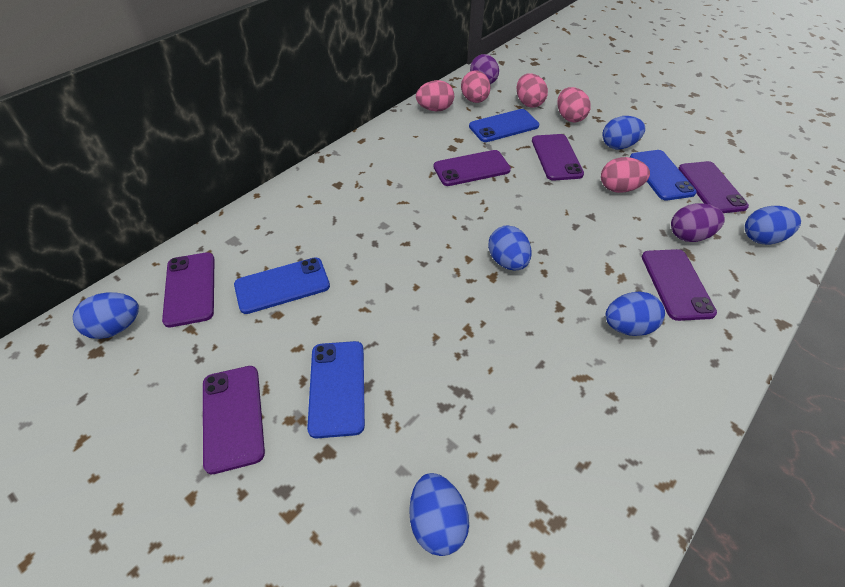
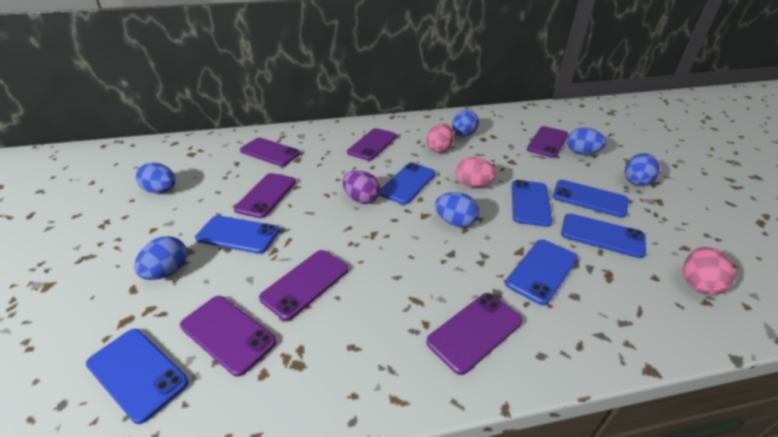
blue phone: 4 -> 7
pink egg: 5 -> 3
purple egg: 2 -> 1
purple phone: 6 -> 7

